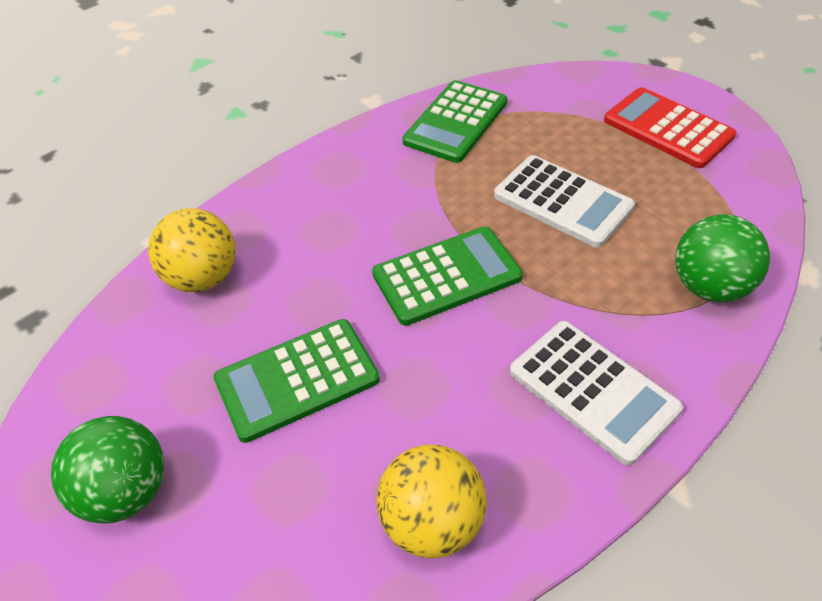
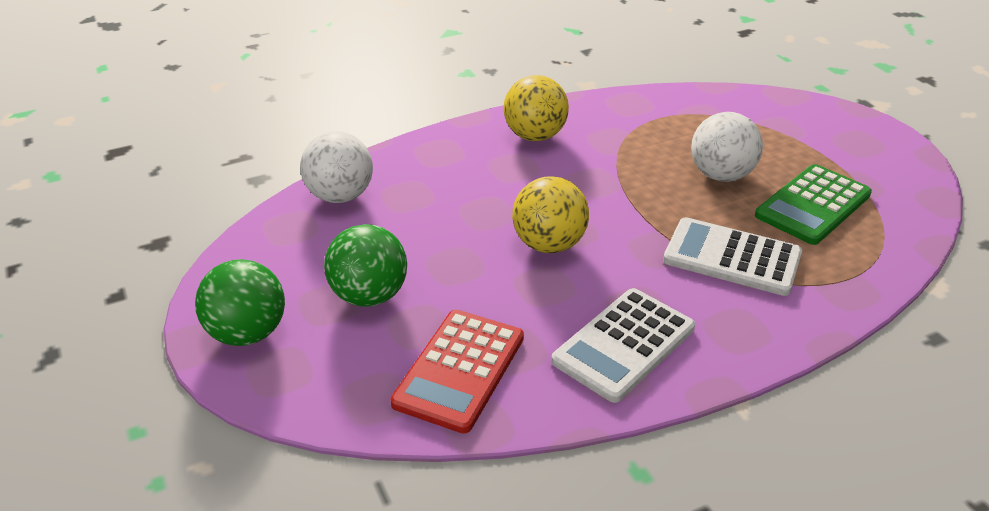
green calculator: 3 -> 1
white ball: 0 -> 2

